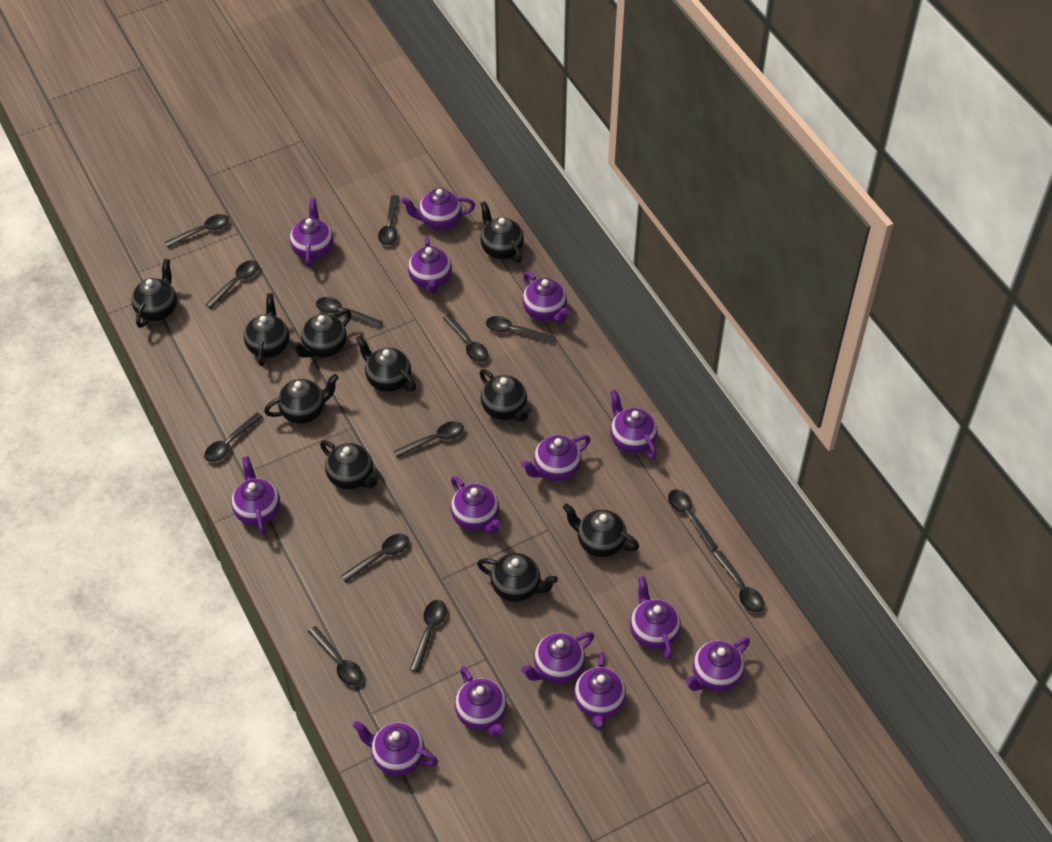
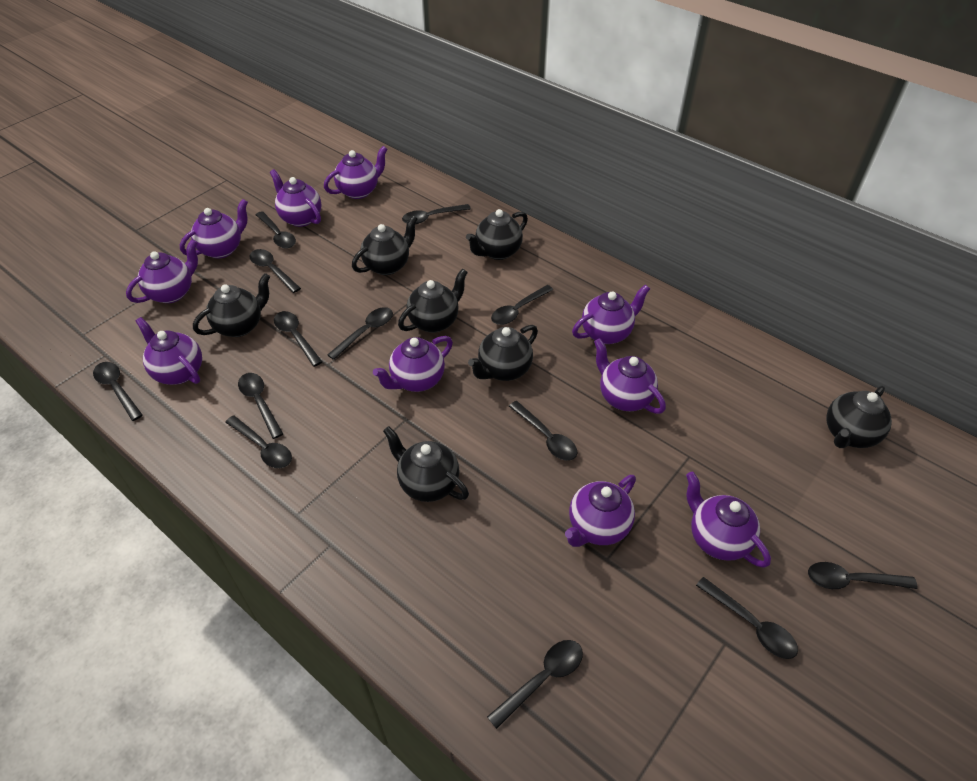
black teapot: 10 -> 7
purple teapot: 14 -> 10

